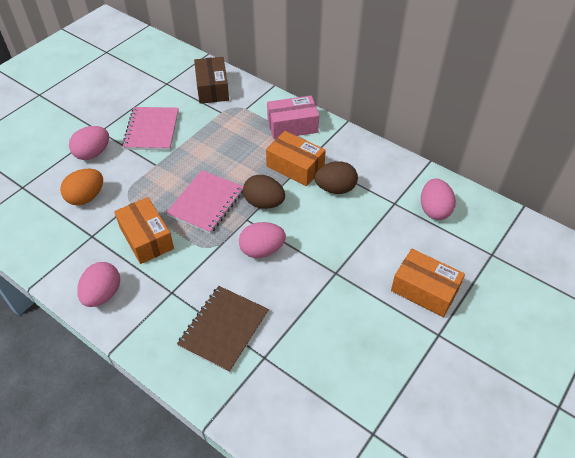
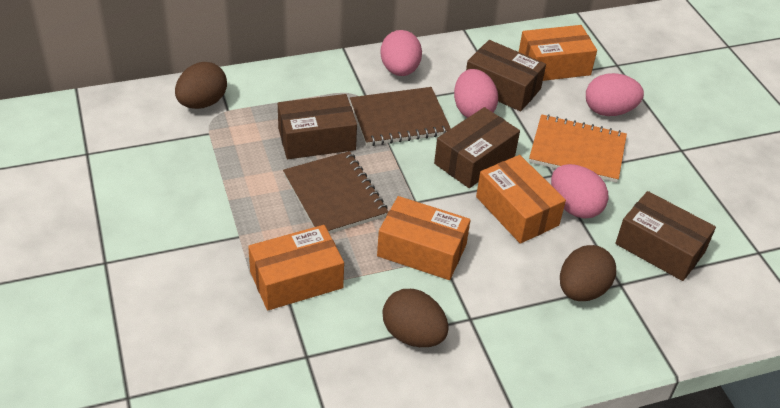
brown box: 1 -> 4
brown egg: 2 -> 3
brown notebook: 1 -> 2
orange box: 3 -> 4
orange egg: 1 -> 0
orange notebook: 0 -> 1
pink box: 1 -> 0
pink notebook: 2 -> 0

